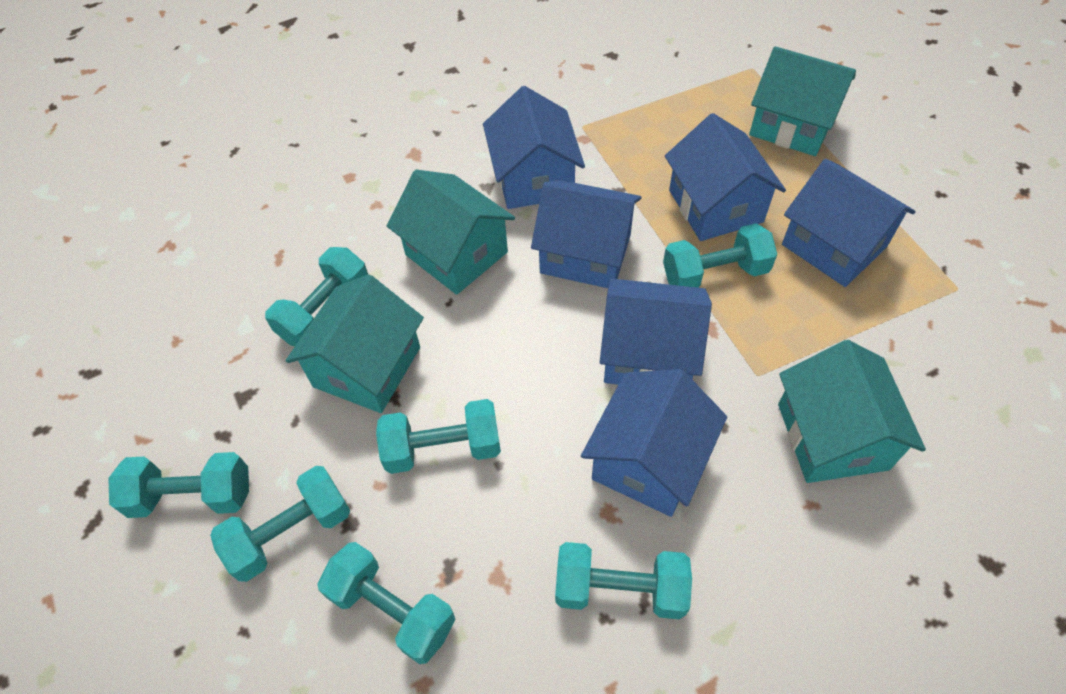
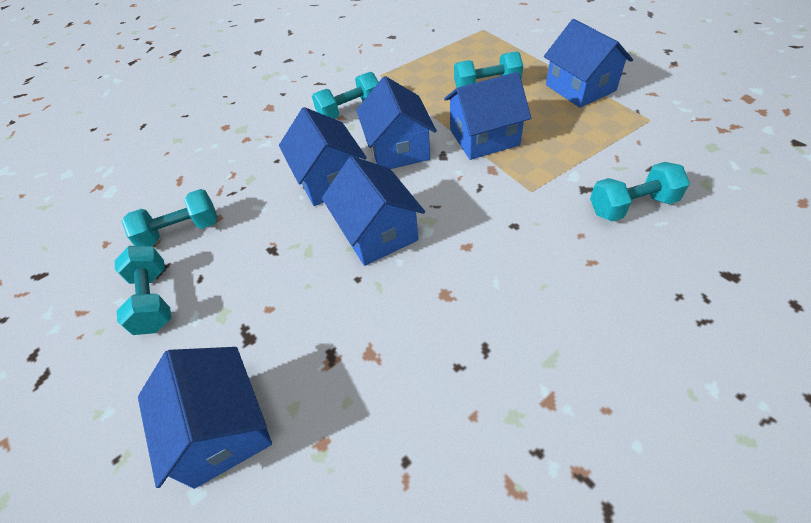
turquoise dumbbell: 7 -> 5
turquoise house: 4 -> 0

